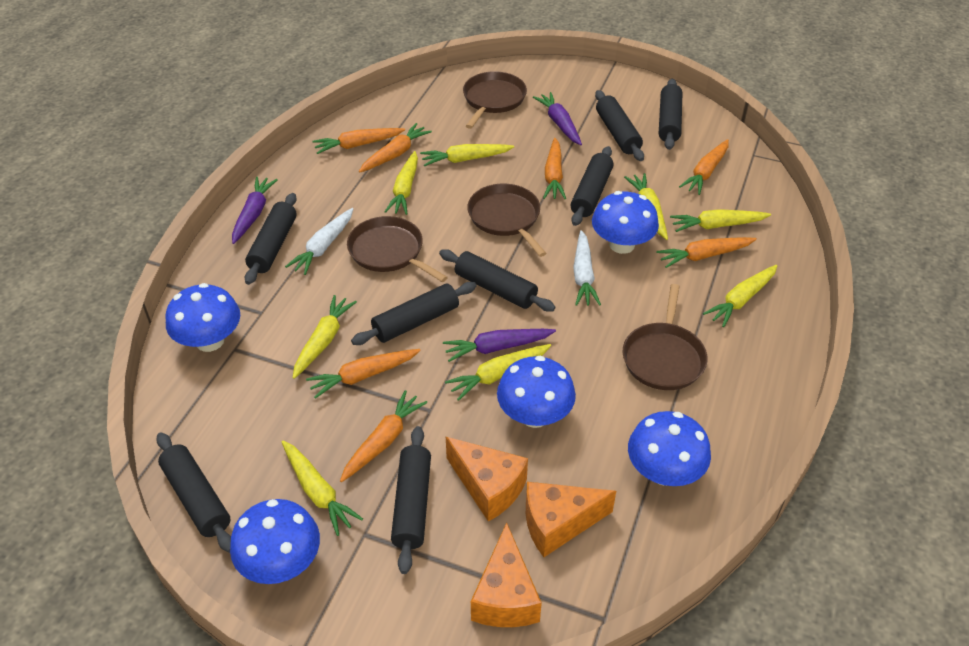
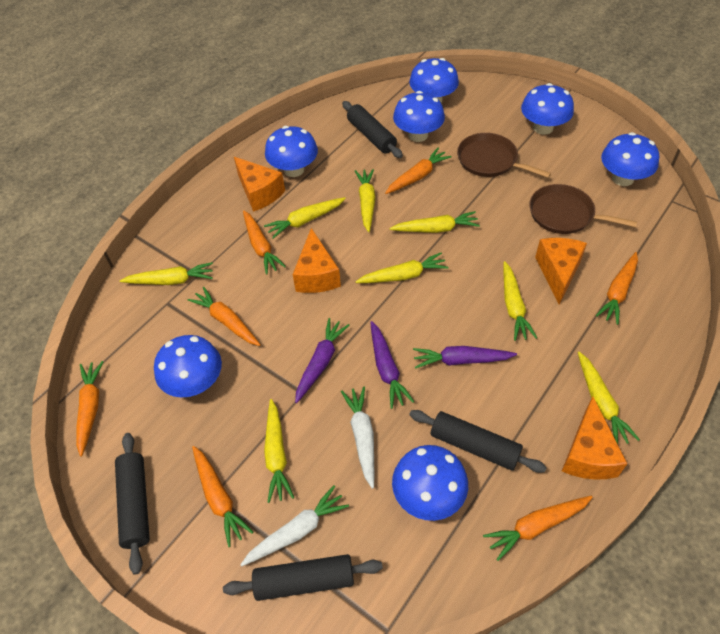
black rolling pin: 8 -> 4
blue mushroom: 5 -> 7
brown pan: 4 -> 2
orange cheese: 3 -> 4

